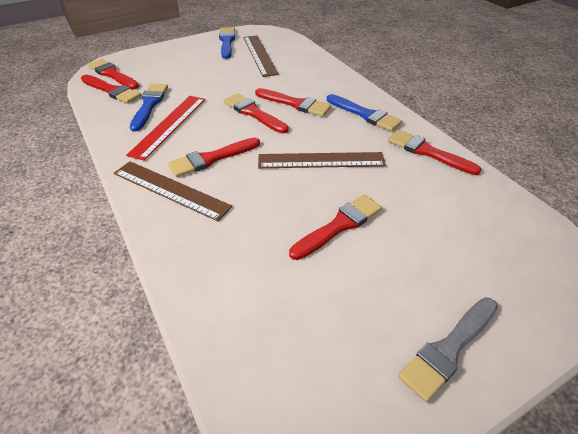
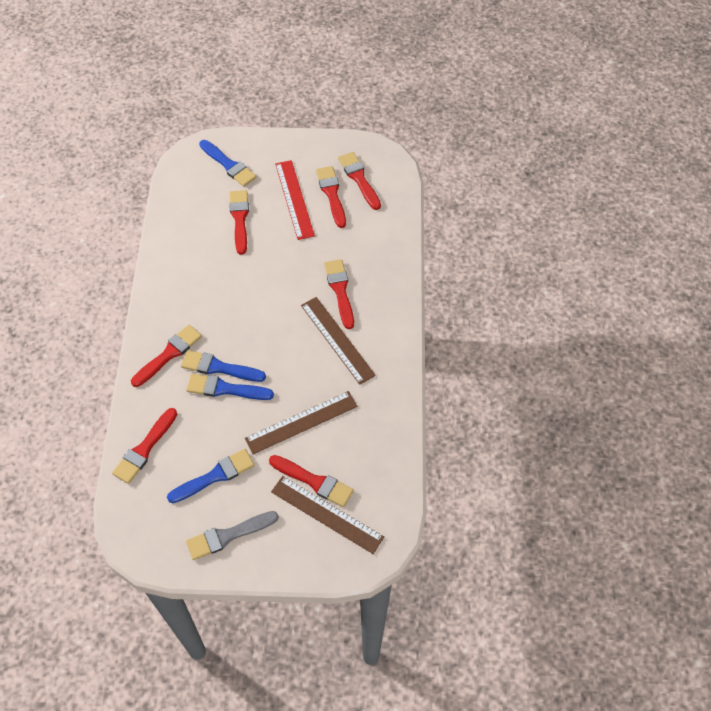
blue brush: 3 -> 4

